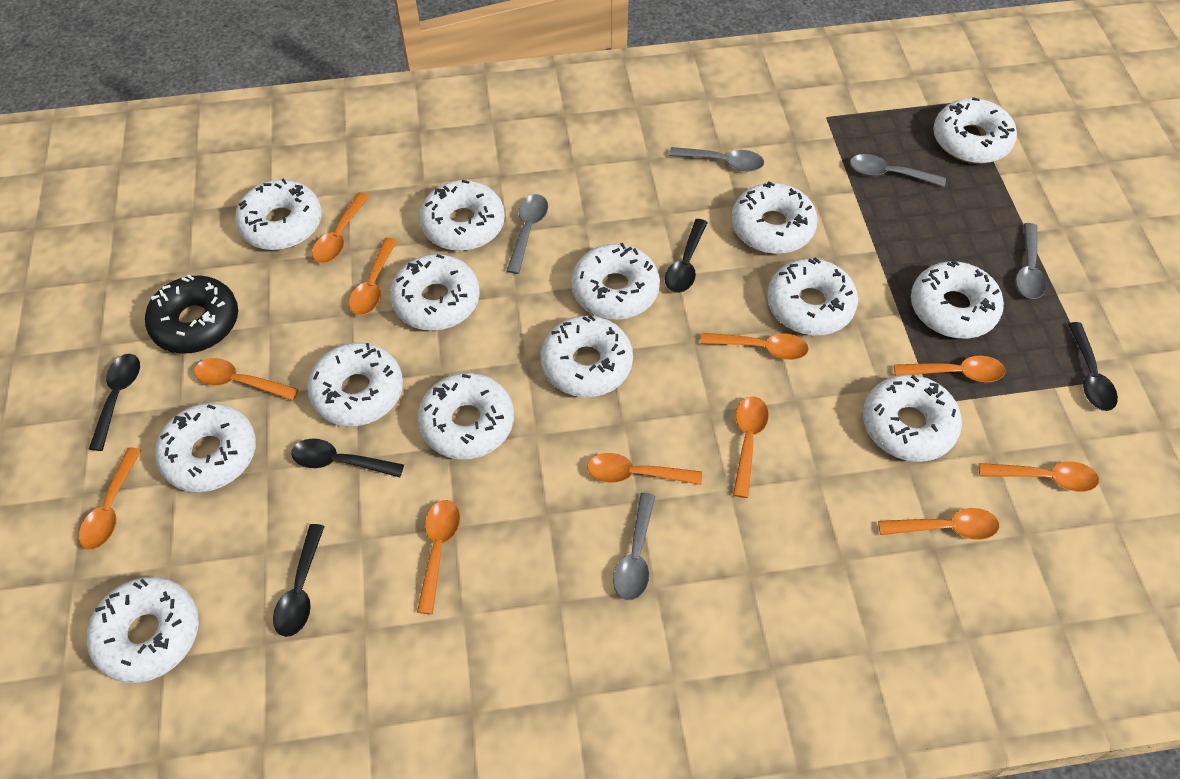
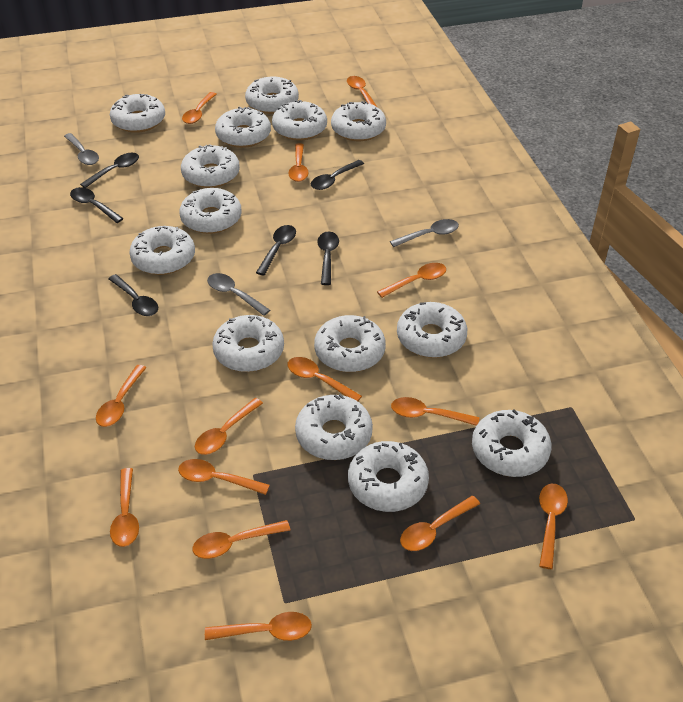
black donut: 1 -> 0
black spoon: 5 -> 6
grey spoon: 5 -> 3
orange spoon: 11 -> 14

